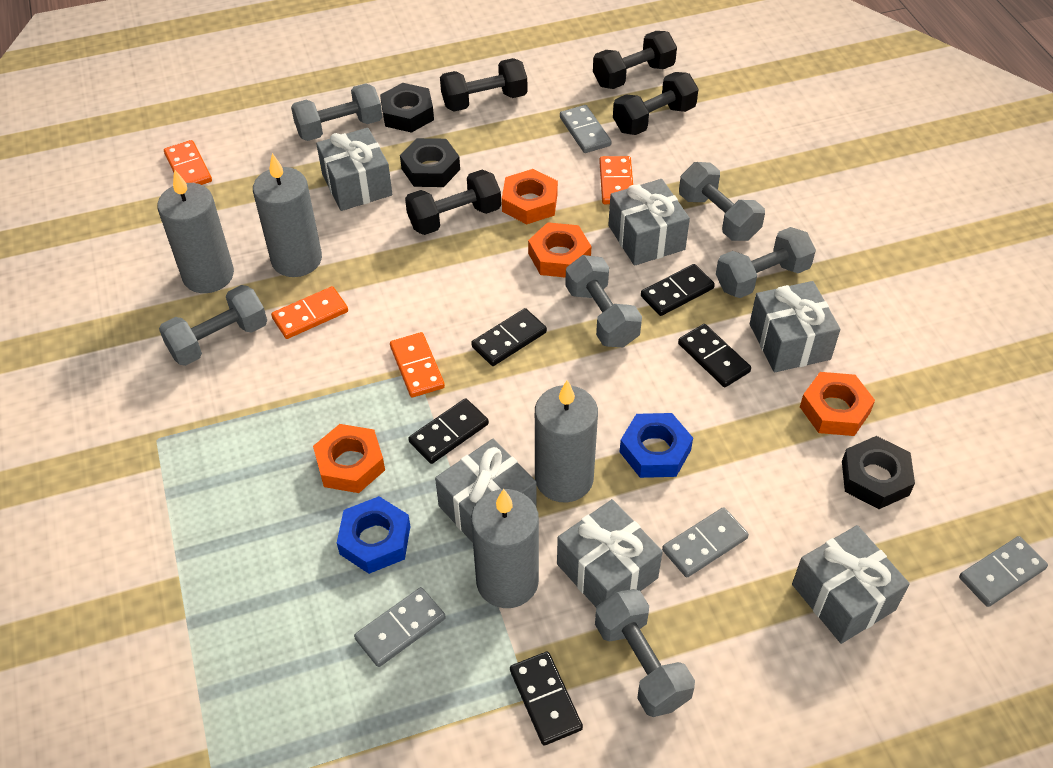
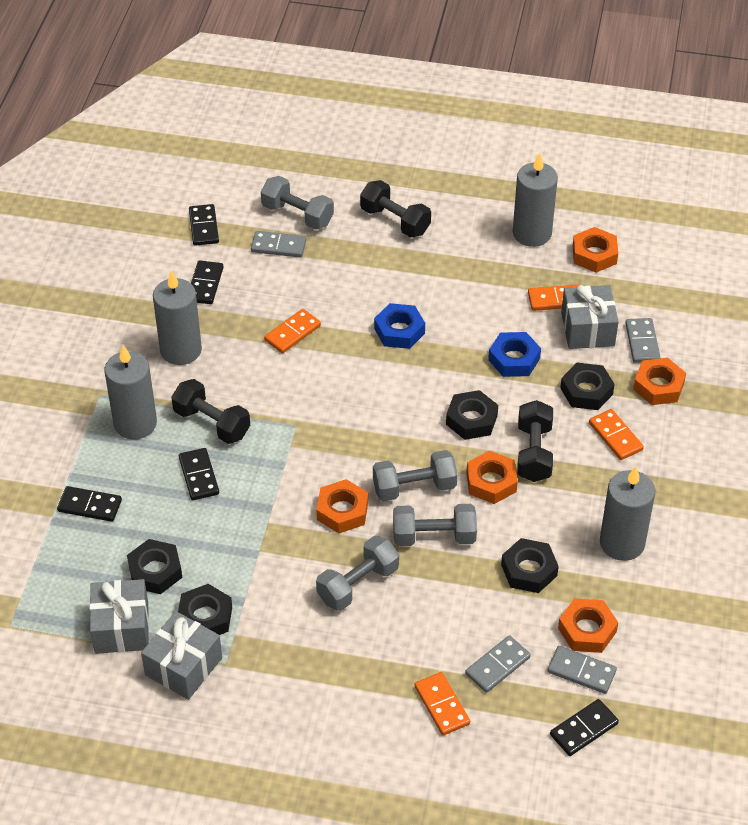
black dumbbell: 4 -> 3
black nut: 3 -> 5
grey dumbbell: 6 -> 4
grey gift: 6 -> 3
orange nut: 4 -> 5

